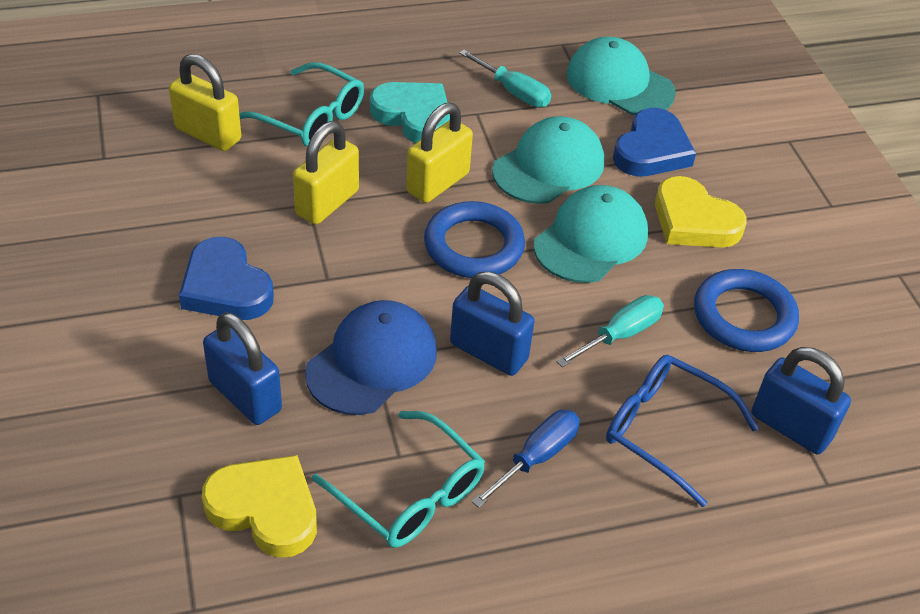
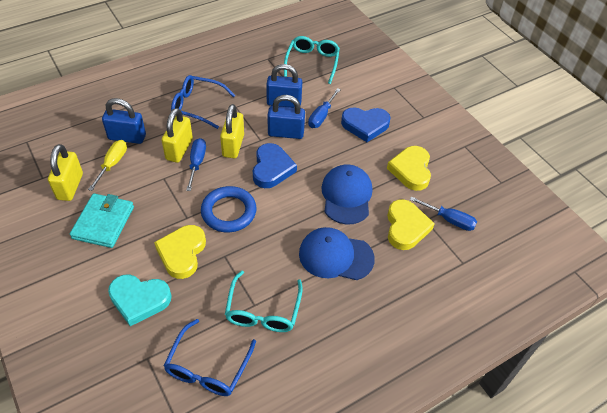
blue cap: 1 -> 2
blue glasses: 1 -> 2
blue ring: 2 -> 1
blue screwdriver: 1 -> 3
turquoise cap: 3 -> 0
turquoise screwdriver: 2 -> 0
turquoise wallet: 0 -> 1
yellow heart: 2 -> 3
yellow screwdriver: 0 -> 1

